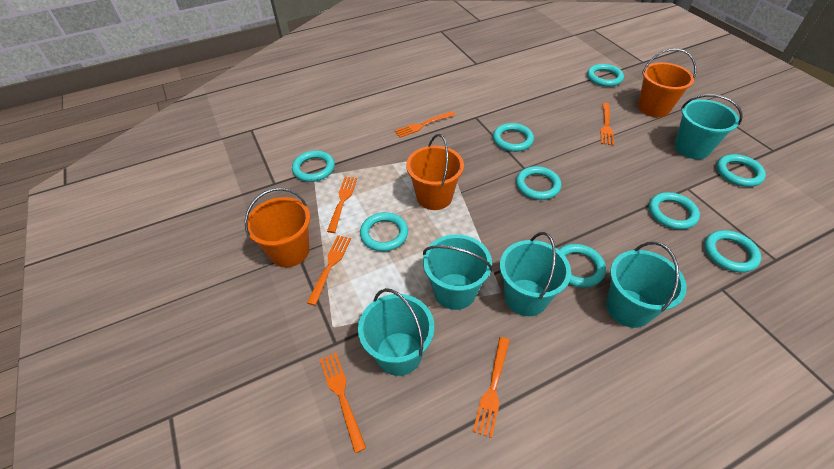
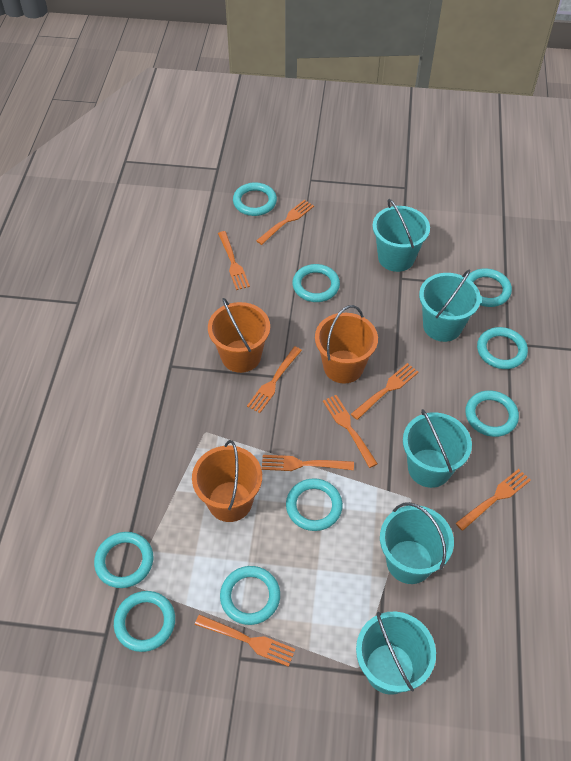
orange fork: 6 -> 8

